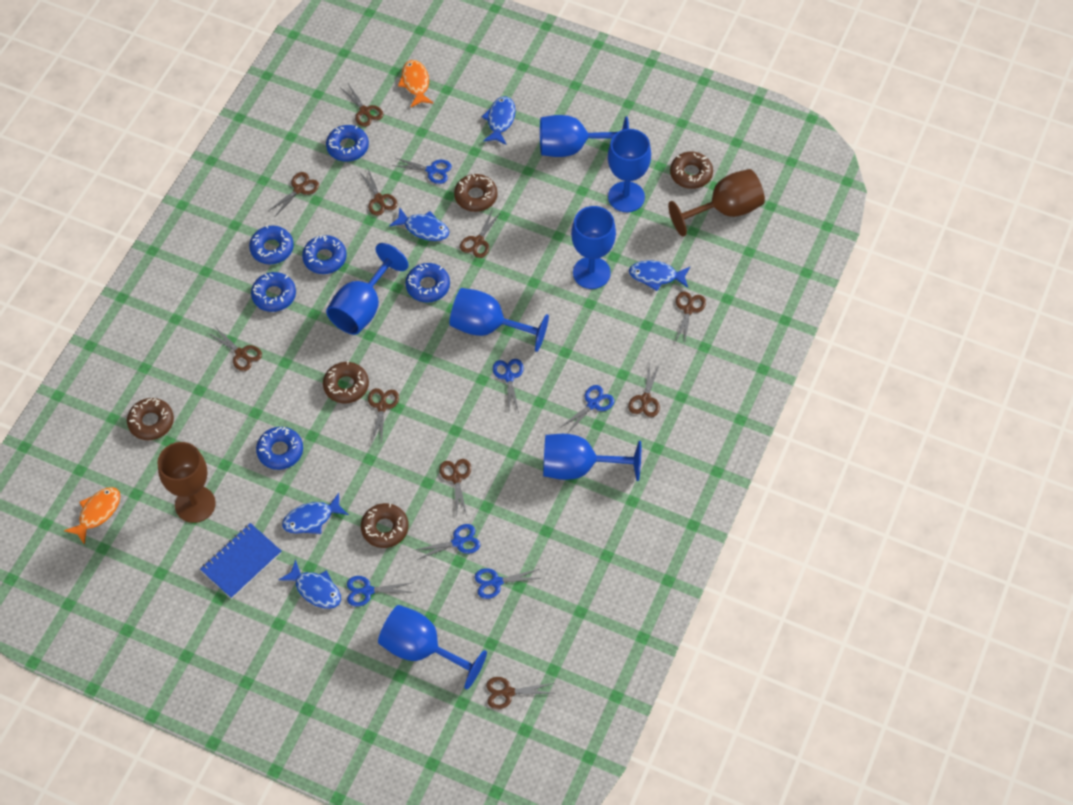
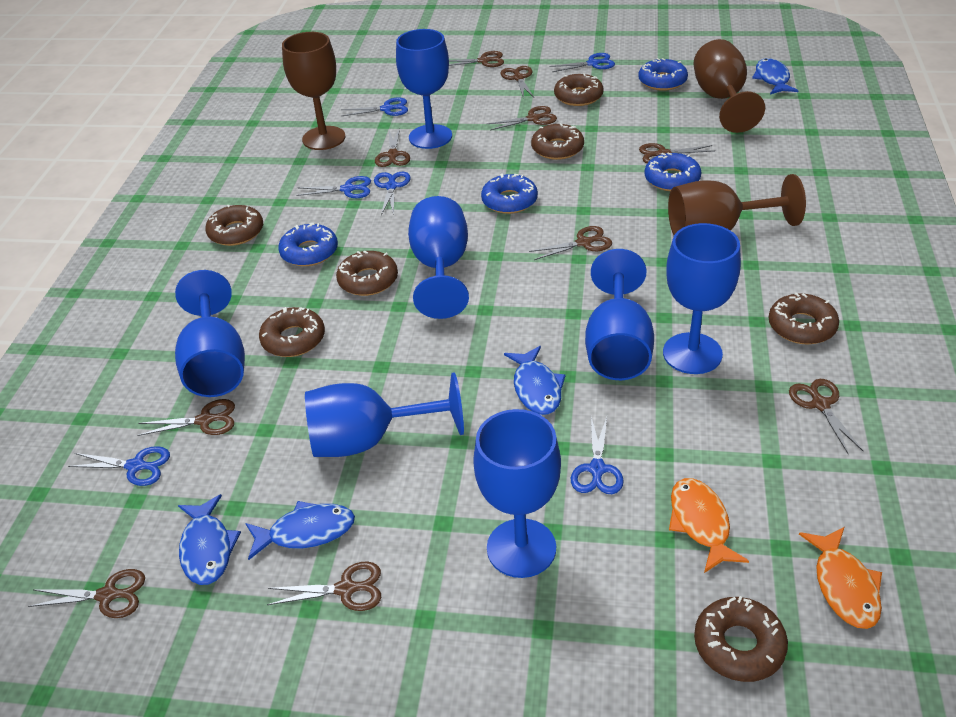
blue donut: 6 -> 4
blue fish: 5 -> 4
blue notebook: 1 -> 0
brown donut: 5 -> 7
brown goblet: 2 -> 3

